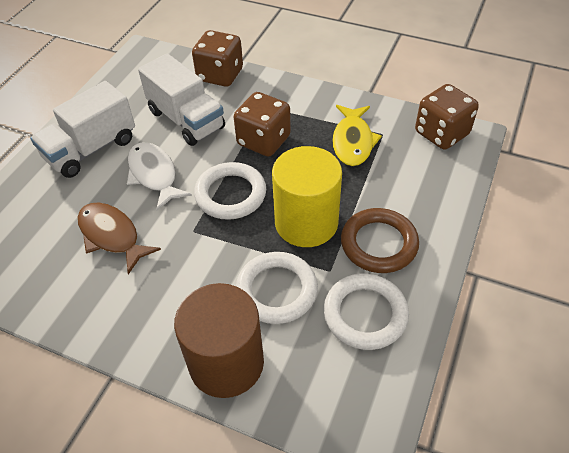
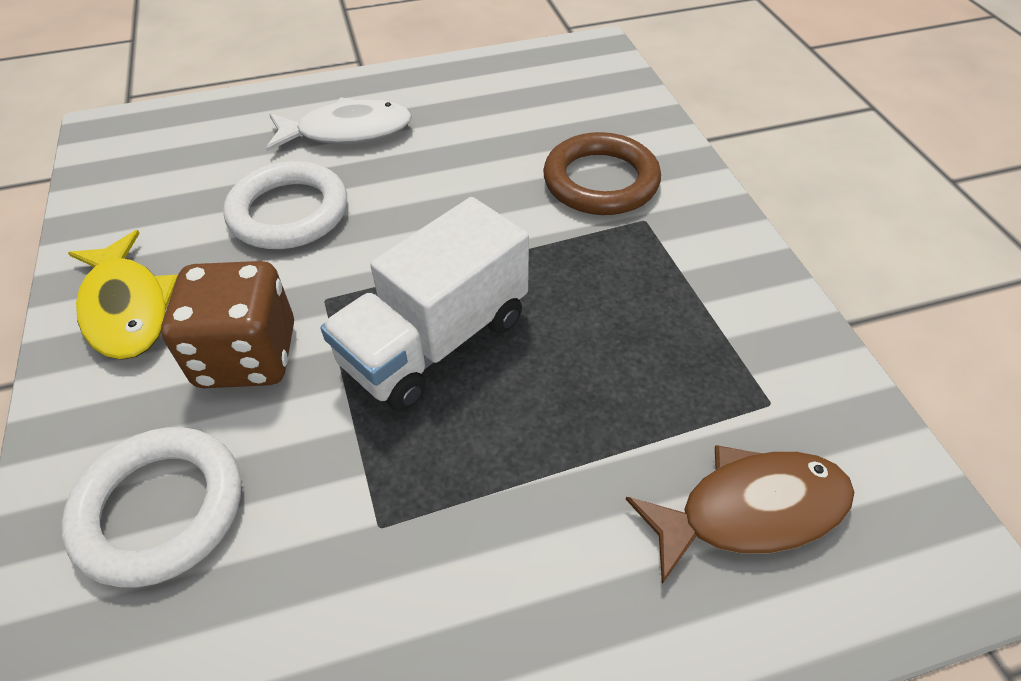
brown cylinder: 1 -> 0
brown dice: 3 -> 1
white ring: 3 -> 2
white truck: 2 -> 1
yellow cylinder: 1 -> 0

